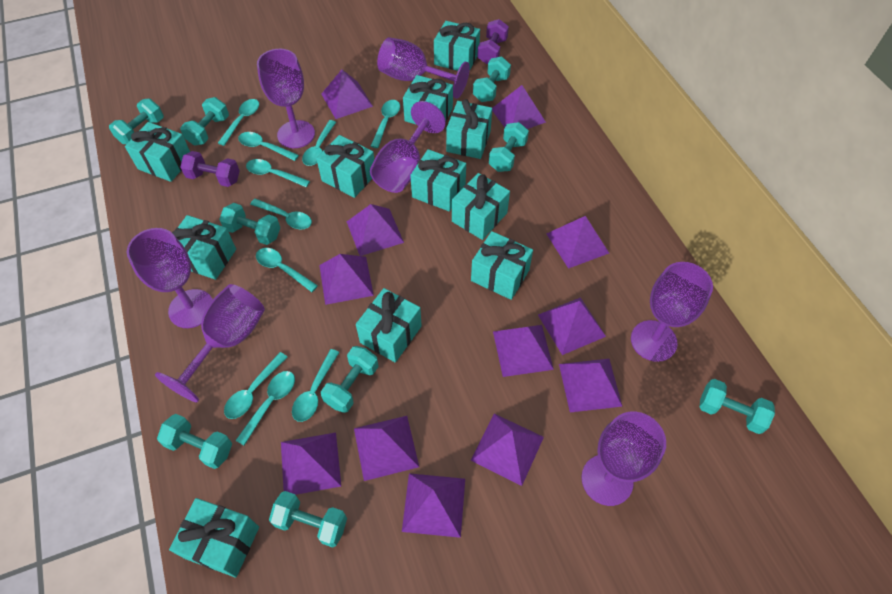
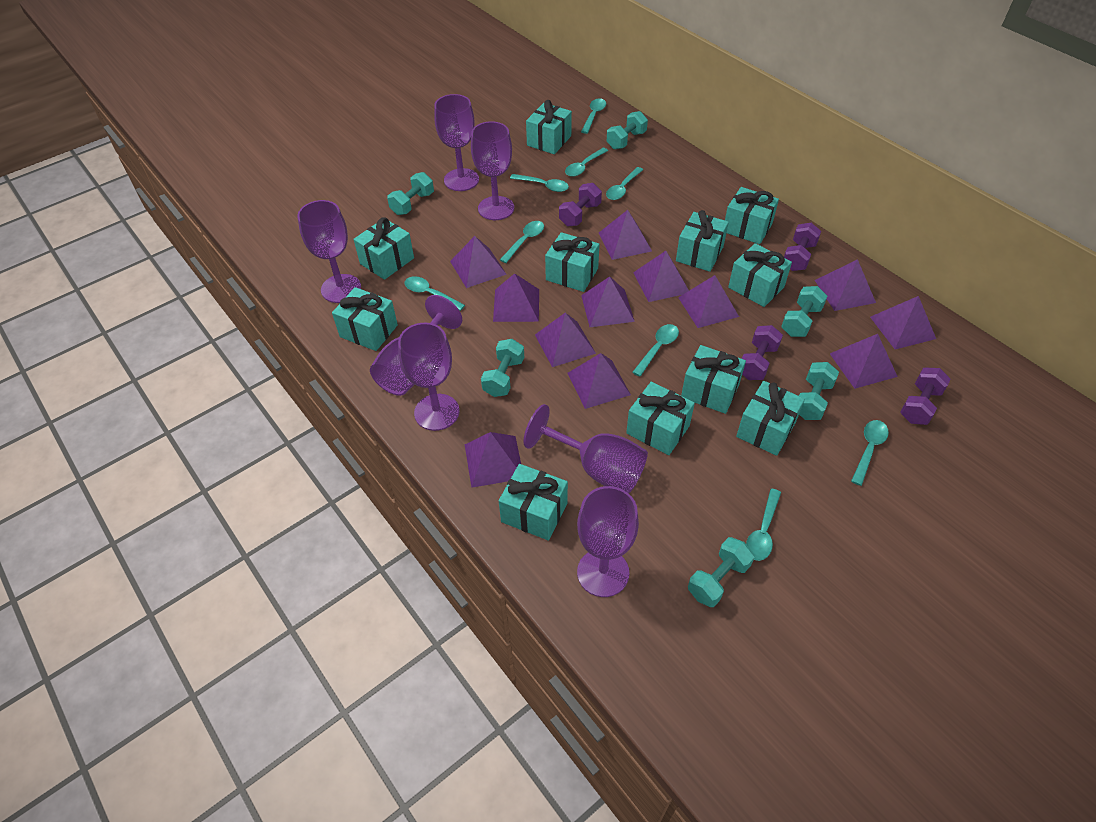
purple dumbbell: 2 -> 4
turquoise dumbbell: 9 -> 6
turquoise spoon: 10 -> 9

